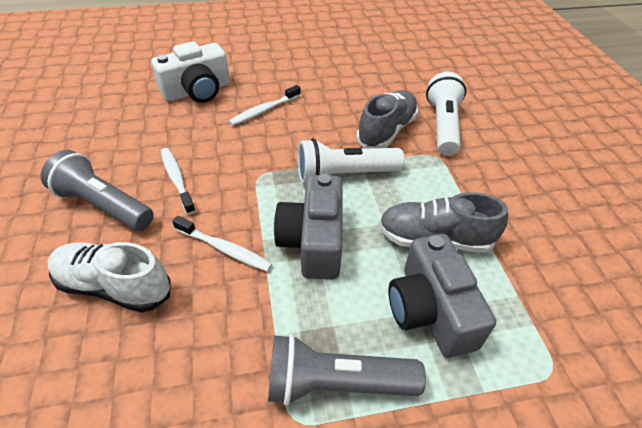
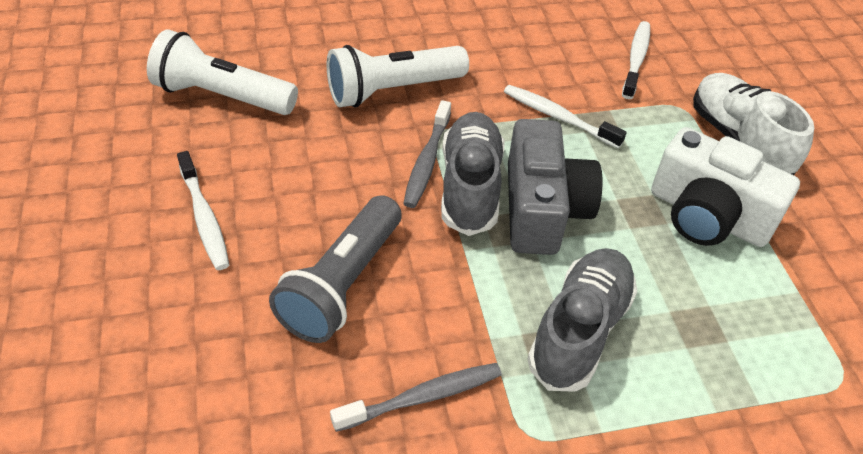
grey camera: 2 -> 1
grey flashlight: 2 -> 1
grey toothbrush: 0 -> 2

